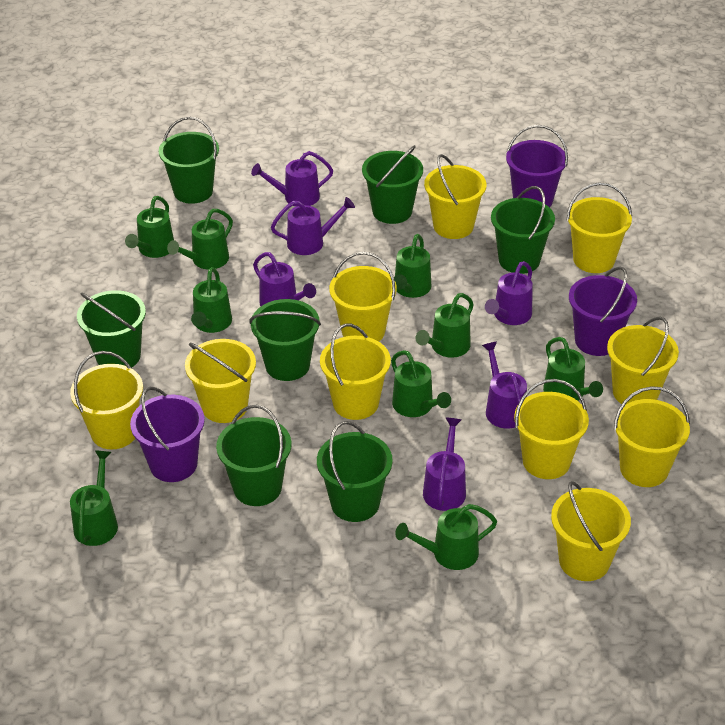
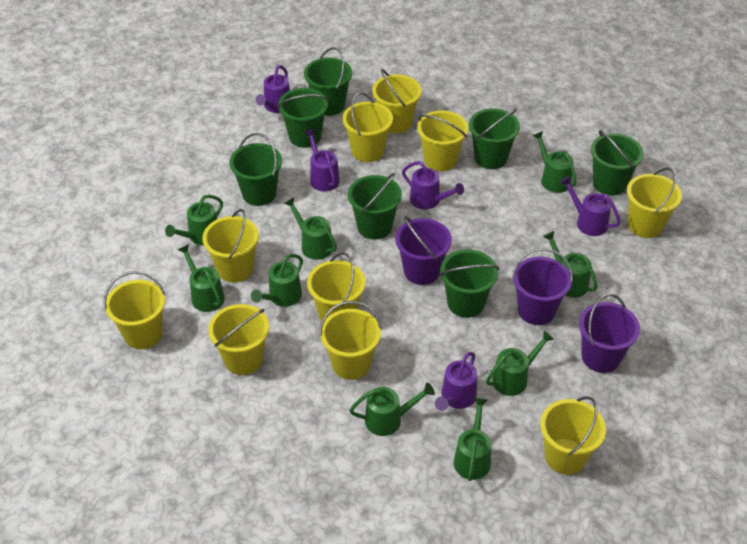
purple watering can: 6 -> 5

